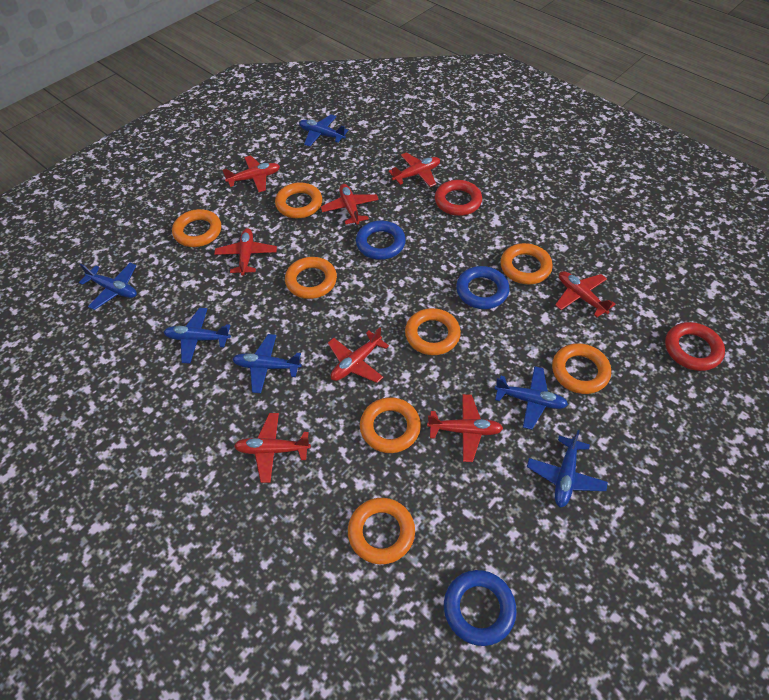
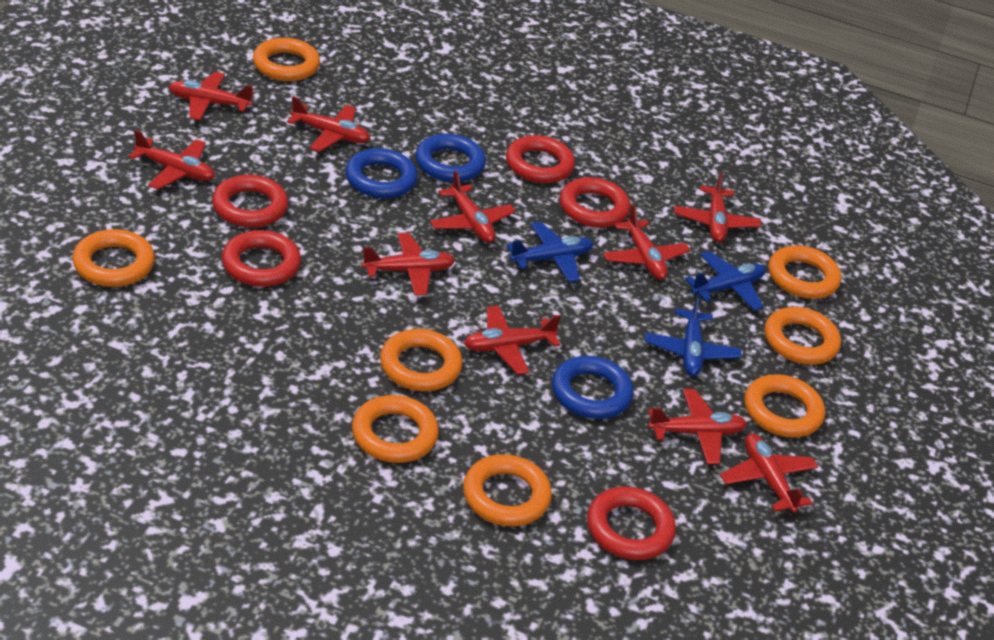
blue plane: 6 -> 3
red plane: 8 -> 10
red ring: 2 -> 5

